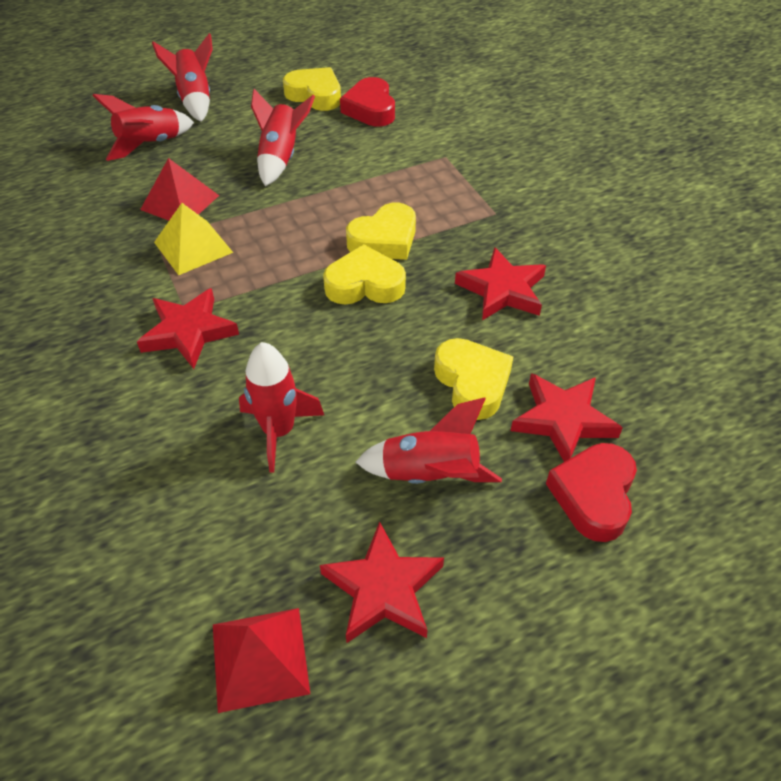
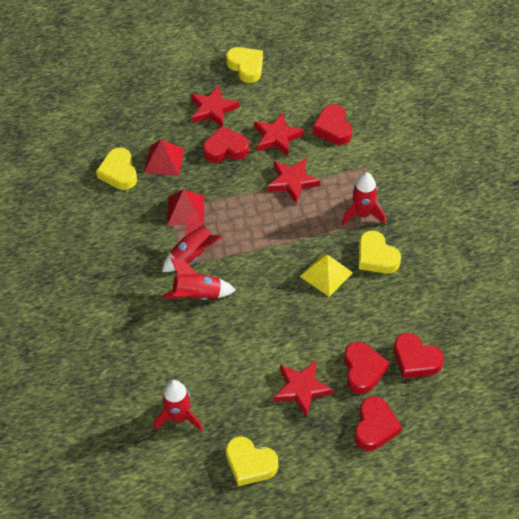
red heart: 2 -> 5
red rocket: 5 -> 4

